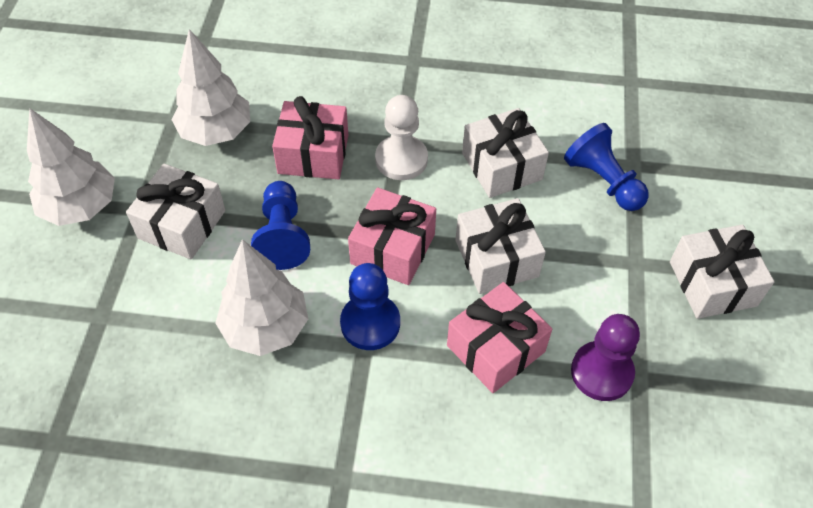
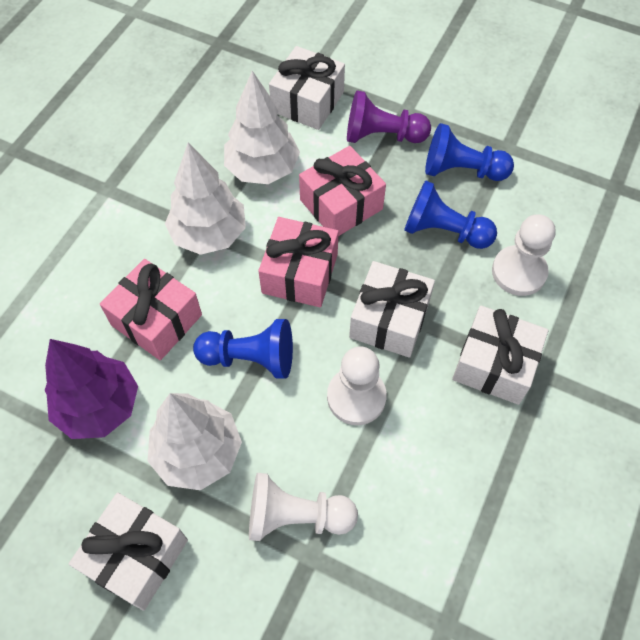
purple tree: 0 -> 1
white pawn: 1 -> 3

